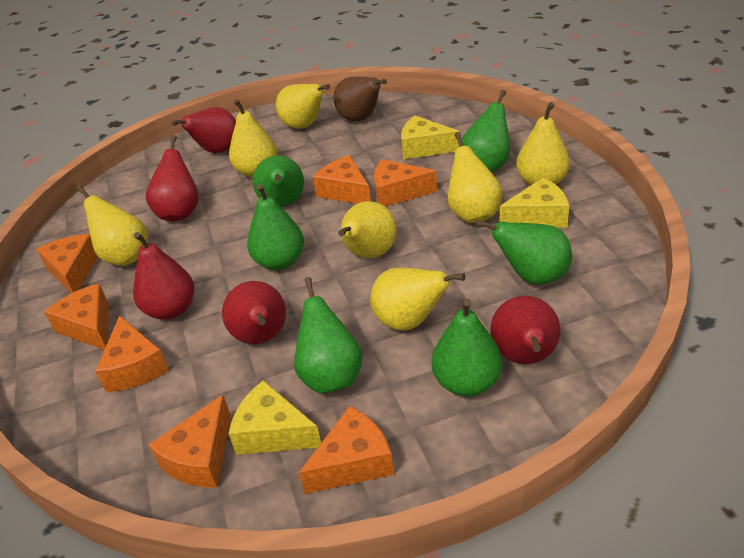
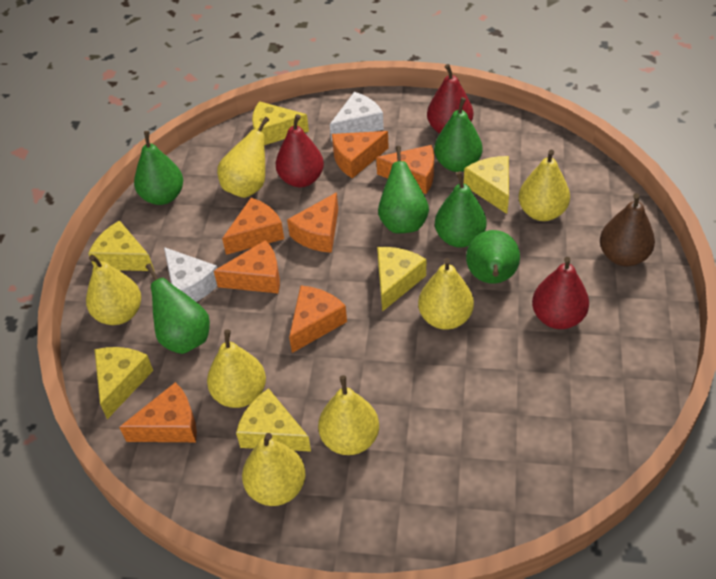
red pear: 5 -> 3
white cheese: 0 -> 2
yellow cheese: 3 -> 6

